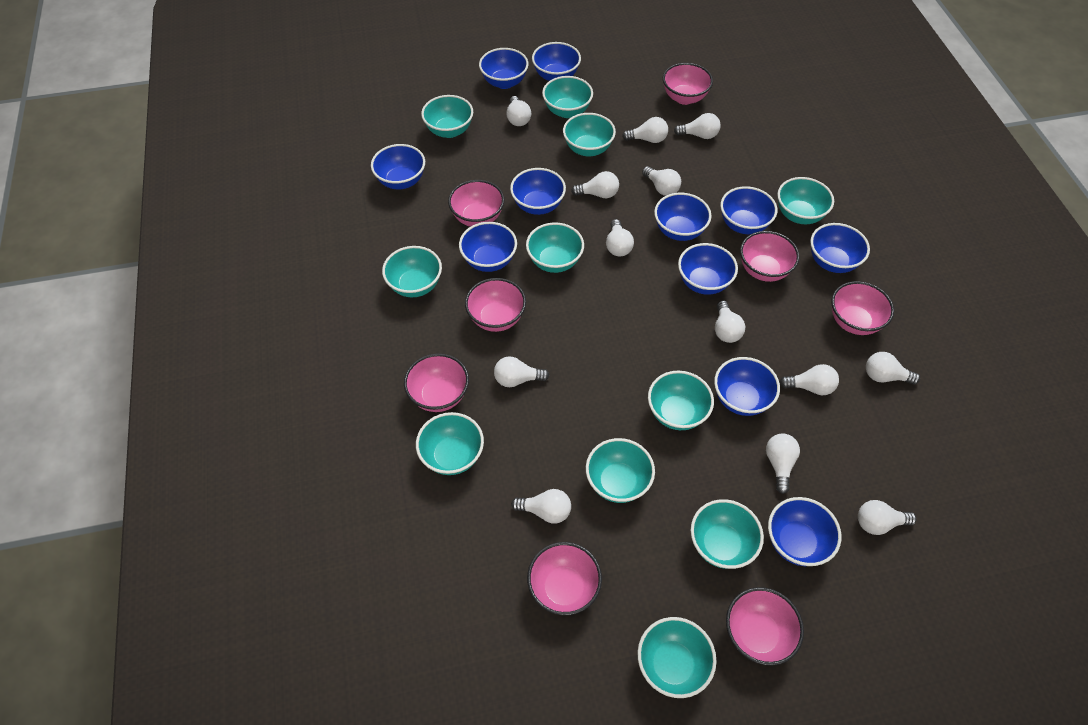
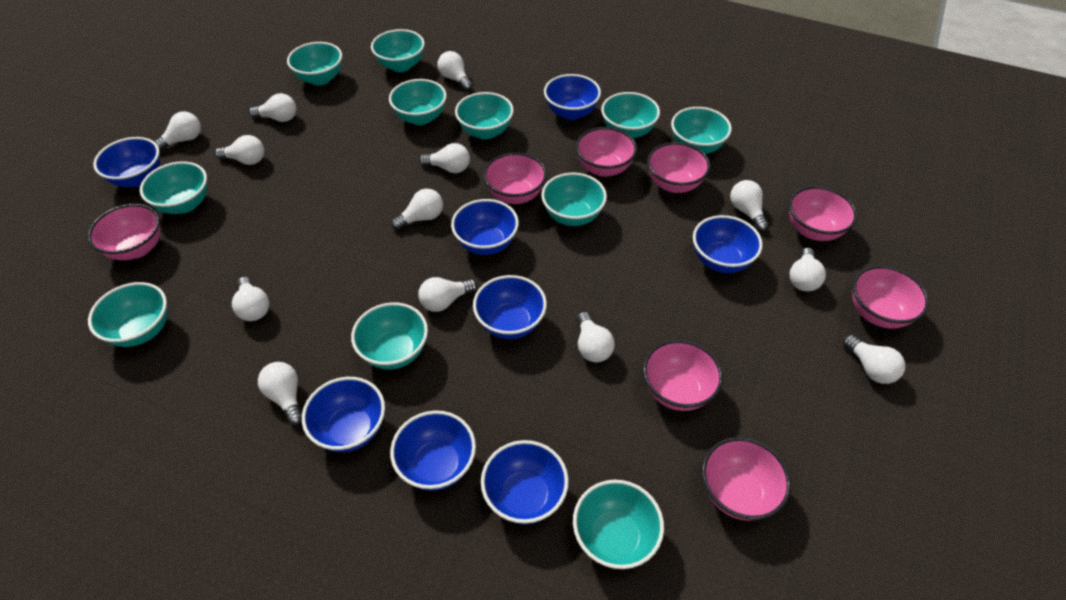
blue bowl: 11 -> 8

